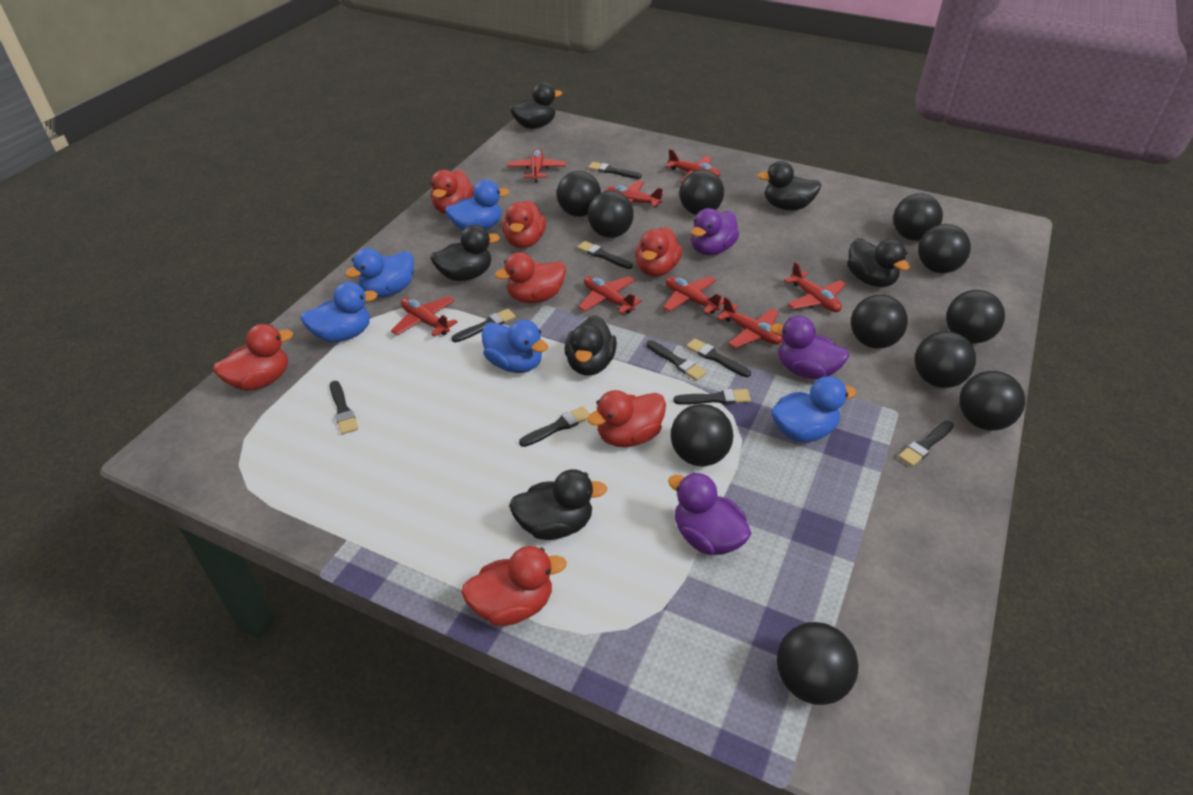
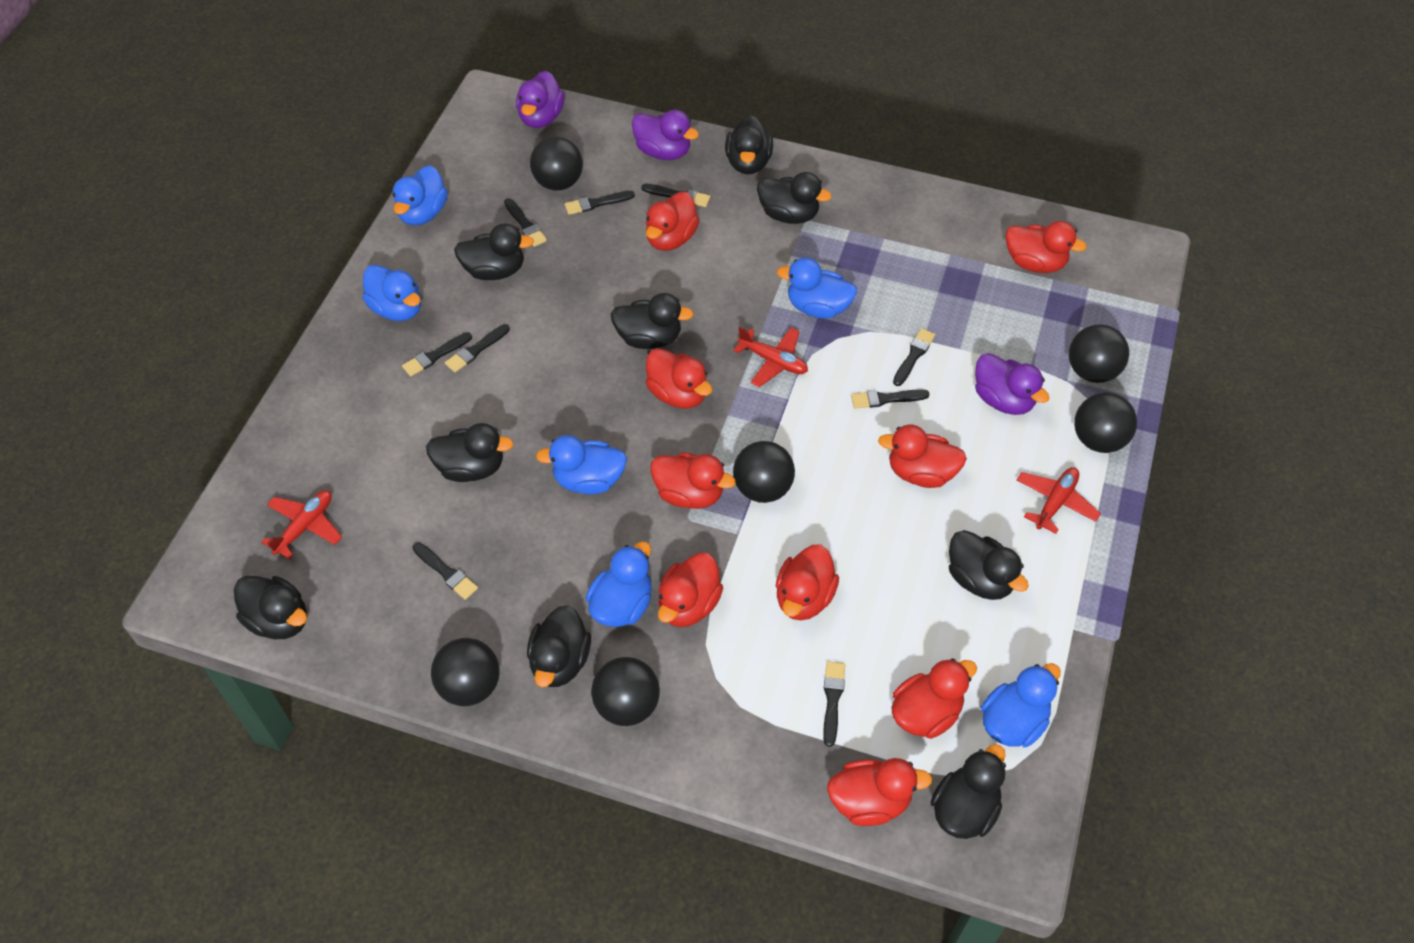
black ball: 11 -> 6
black duck: 6 -> 9
blue duck: 5 -> 6
red duck: 7 -> 9
red plane: 8 -> 3

